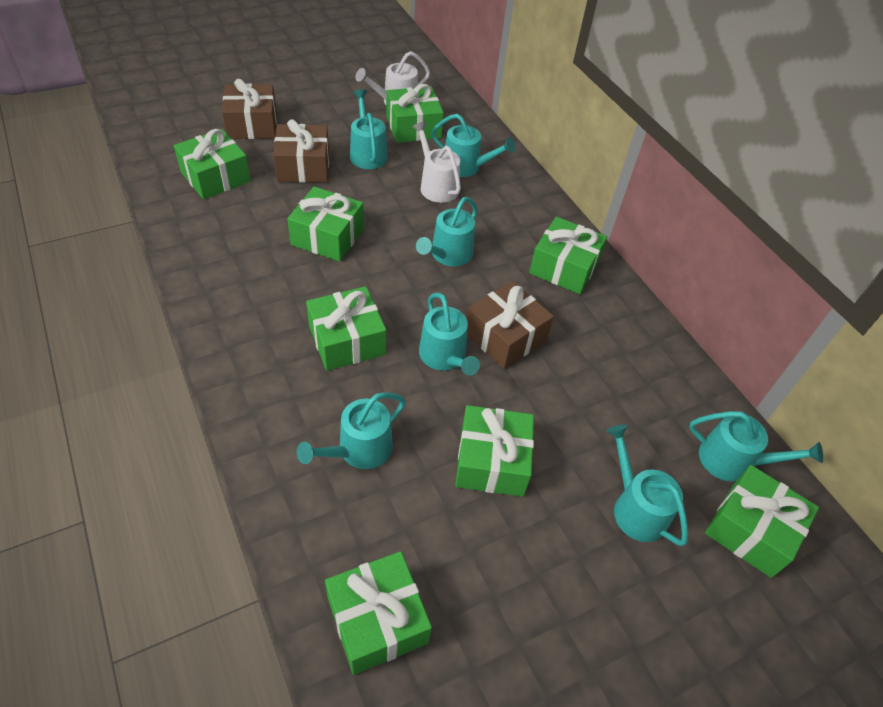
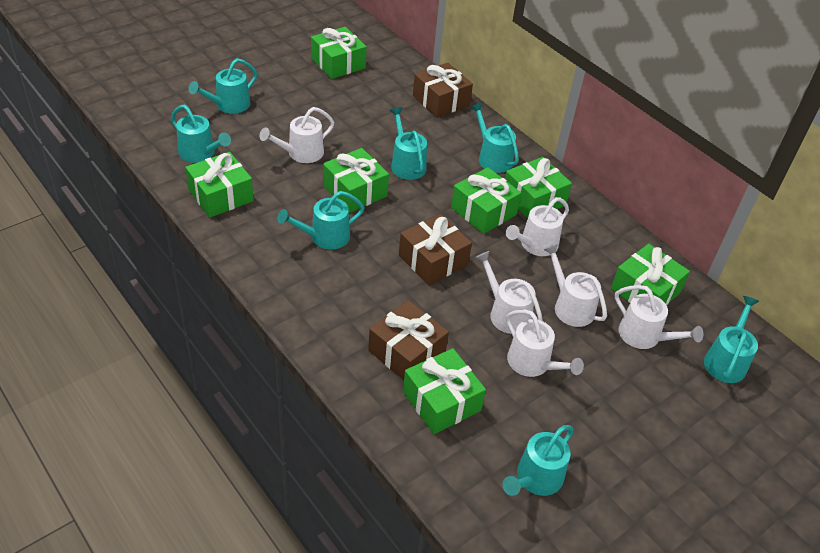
green gift: 8 -> 7
white watering can: 2 -> 6

